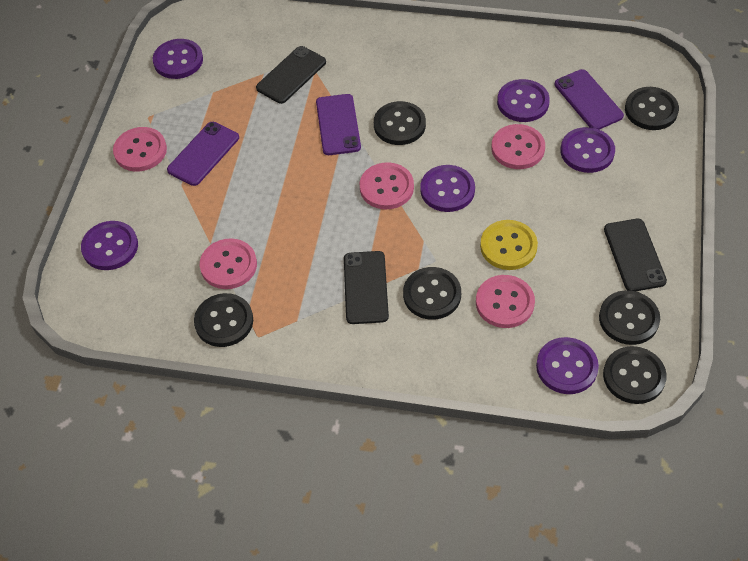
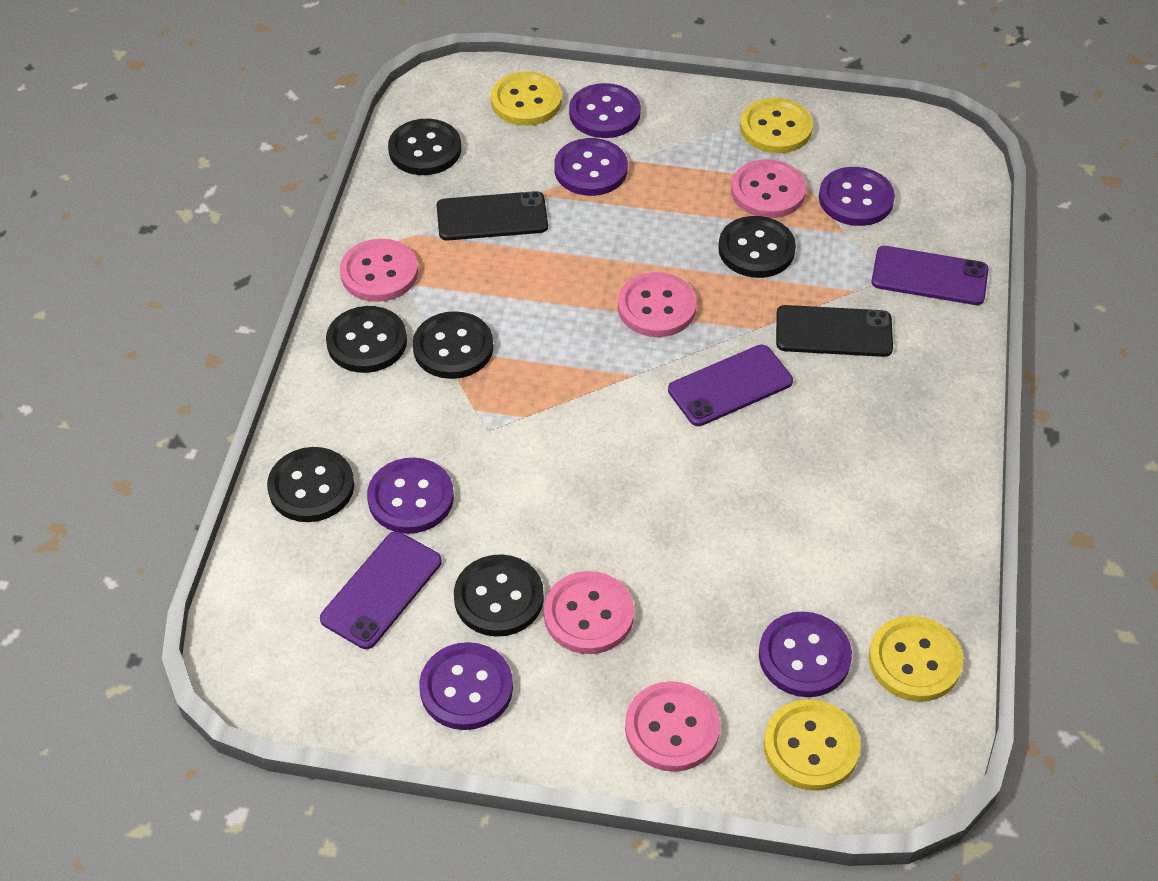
black phone: 3 -> 2
yellow button: 1 -> 4

